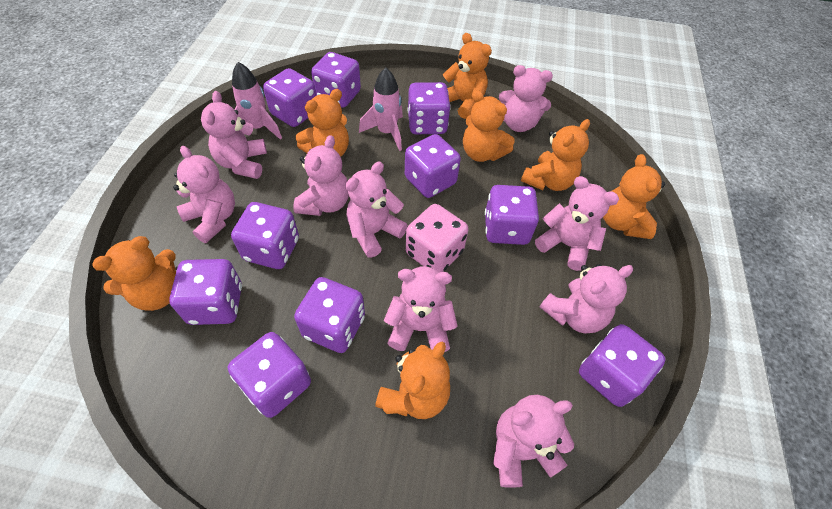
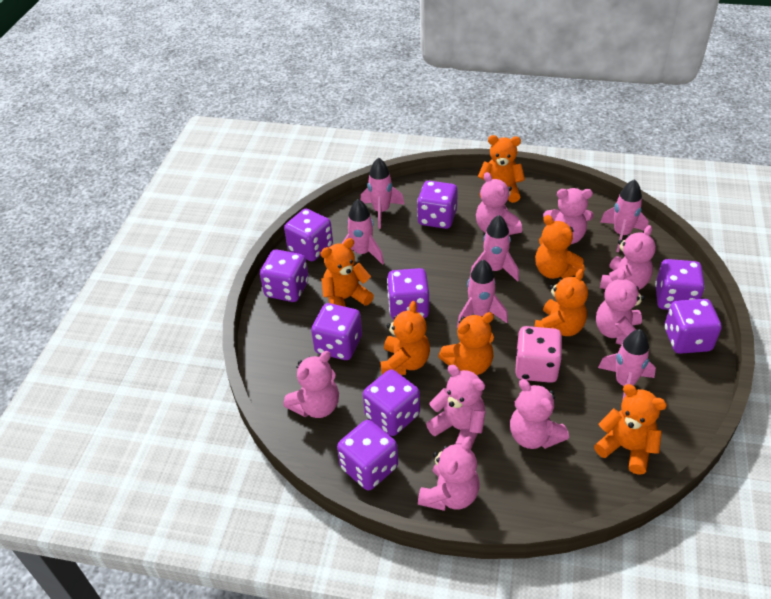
pink rocket: 2 -> 6
pink teddy bear: 9 -> 8
purple dice: 10 -> 9

